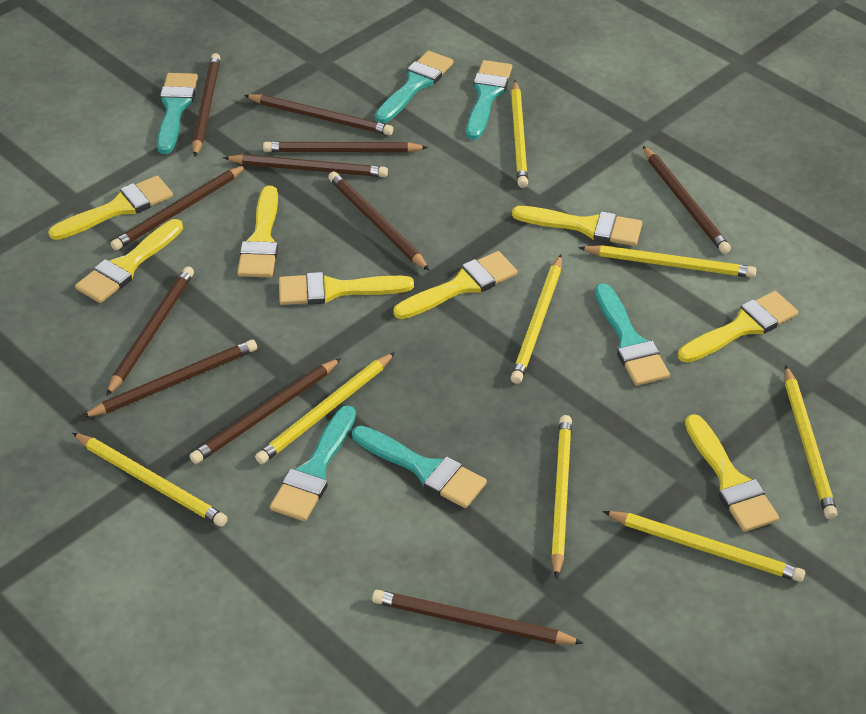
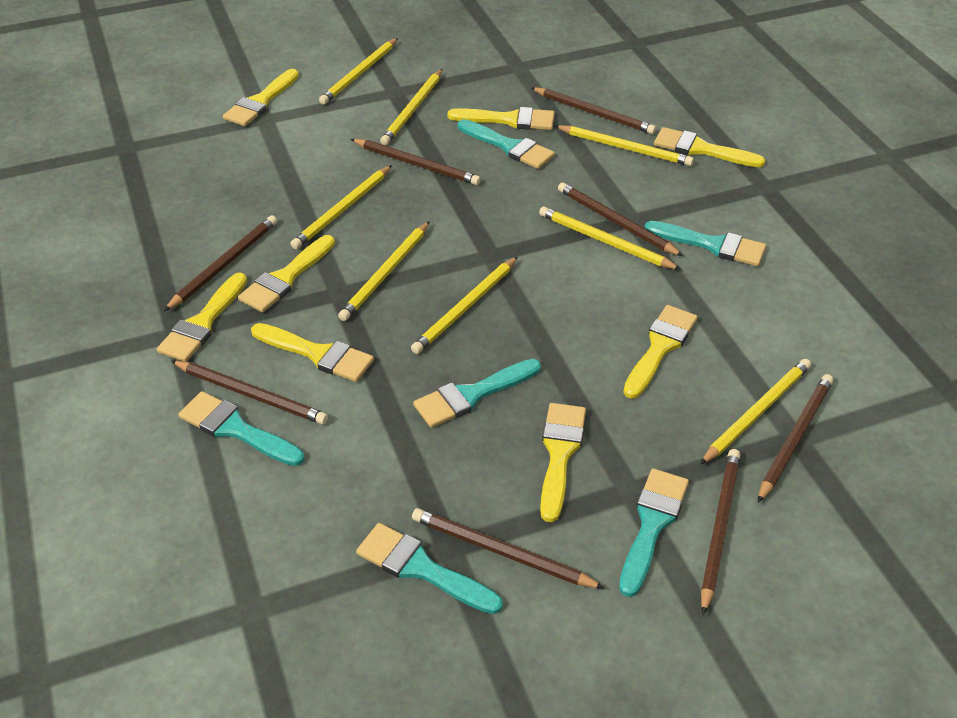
brown pencil: 11 -> 8

